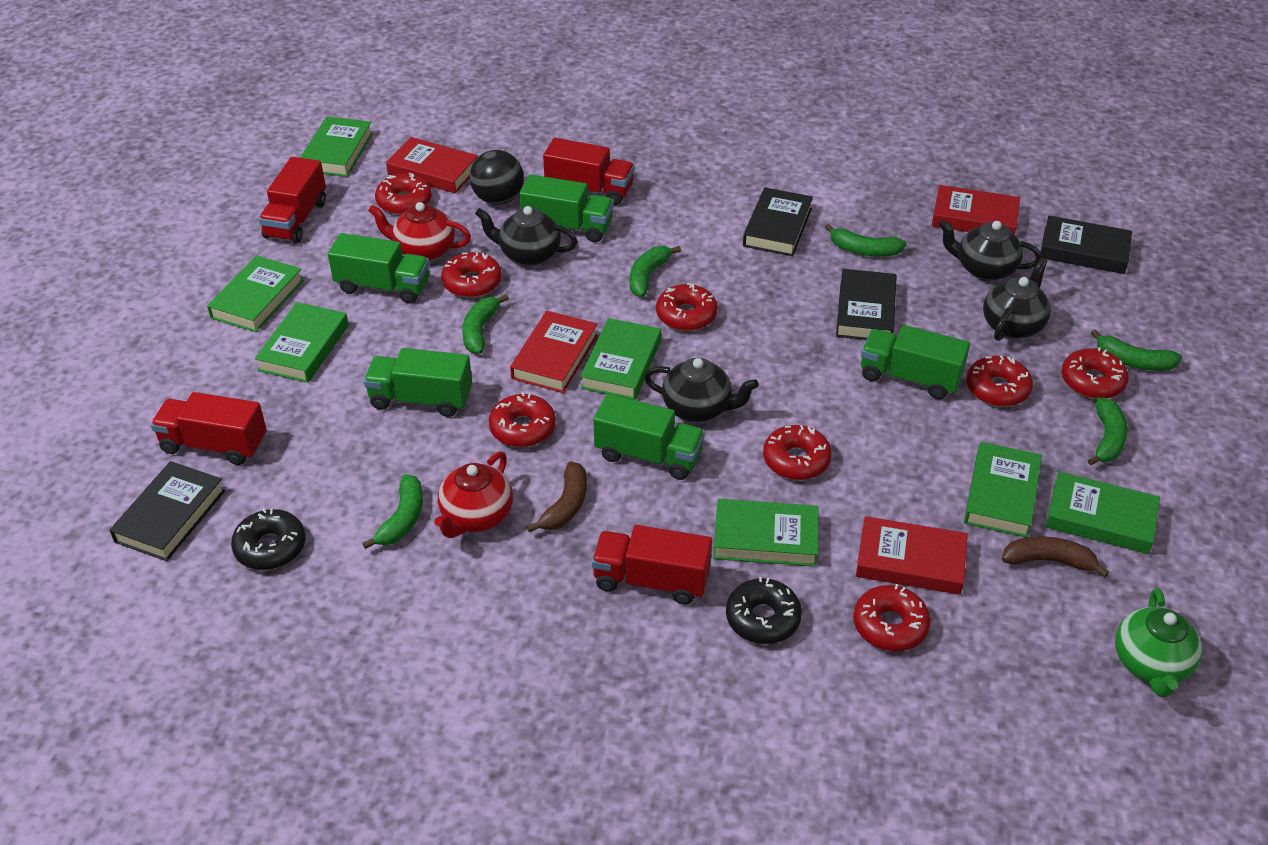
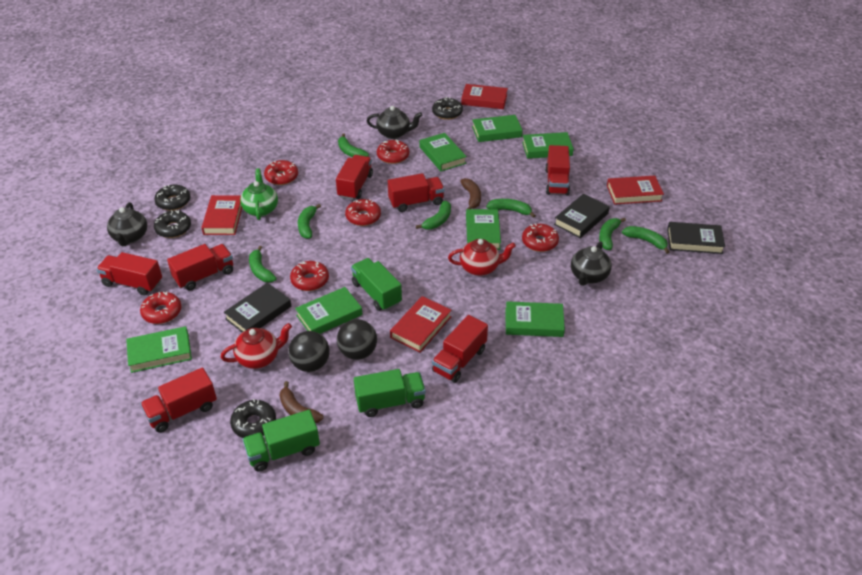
black ball: 1 -> 2
black book: 4 -> 3
black donut: 2 -> 4
black teapot: 4 -> 3
green banana: 6 -> 7
green truck: 5 -> 3
red donut: 8 -> 6
red truck: 4 -> 7

